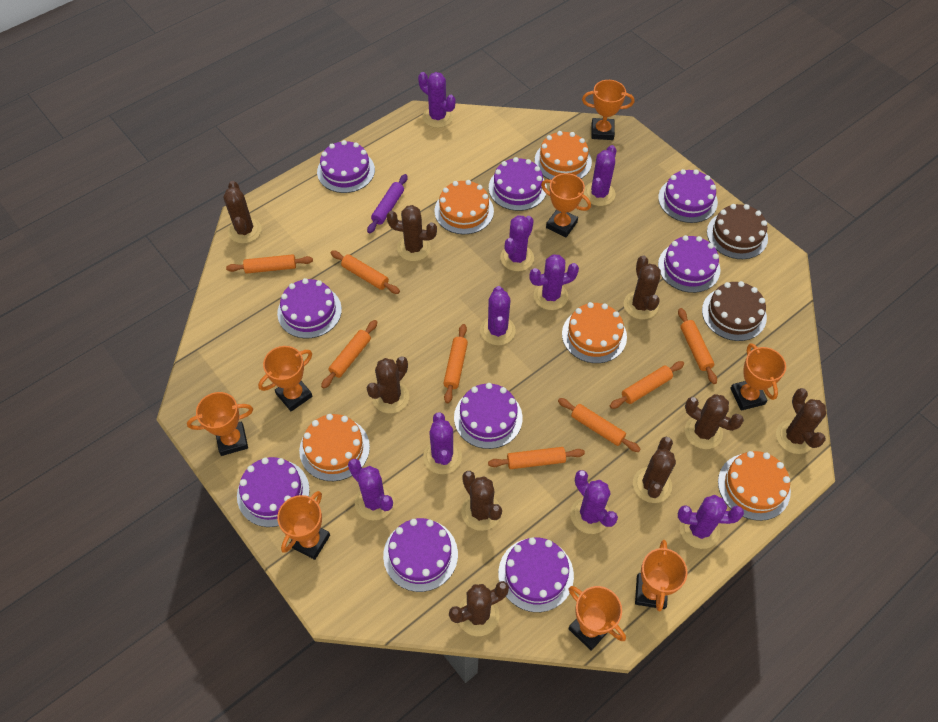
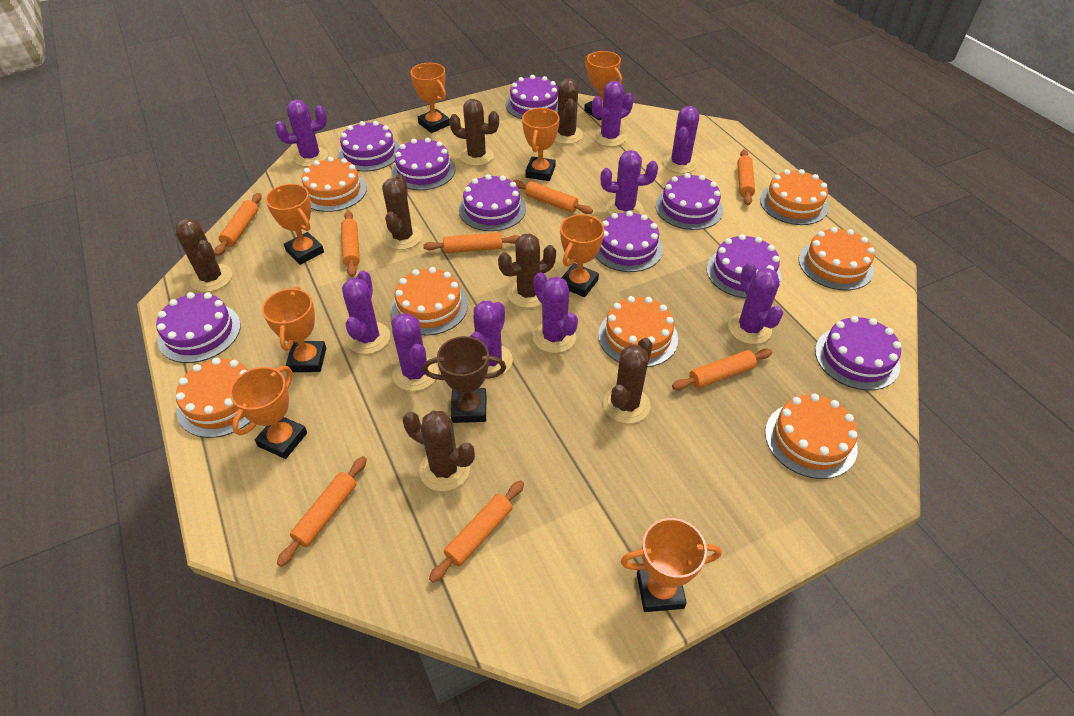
brown cactus: 9 -> 7
brown cake: 2 -> 0
brown trophy: 0 -> 1
orange cake: 5 -> 7
purple rolling pin: 1 -> 0

